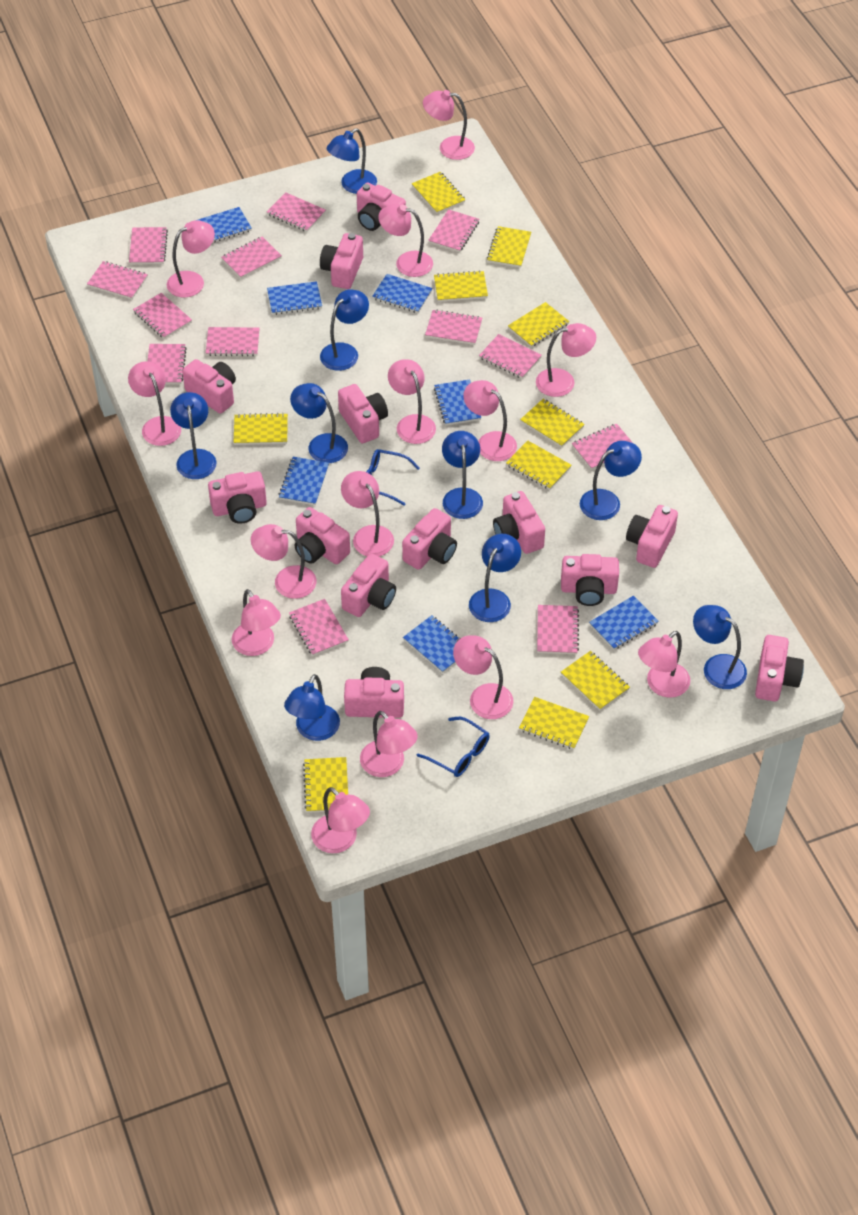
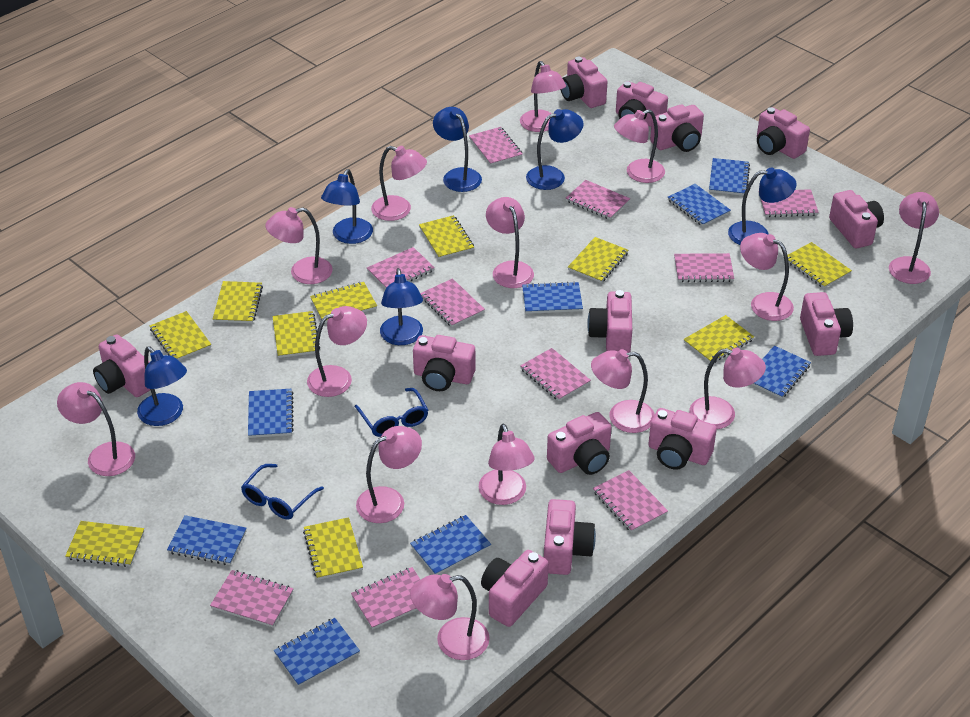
blue lamp: 9 -> 6
blue notebook: 7 -> 8
pink notebook: 13 -> 10

